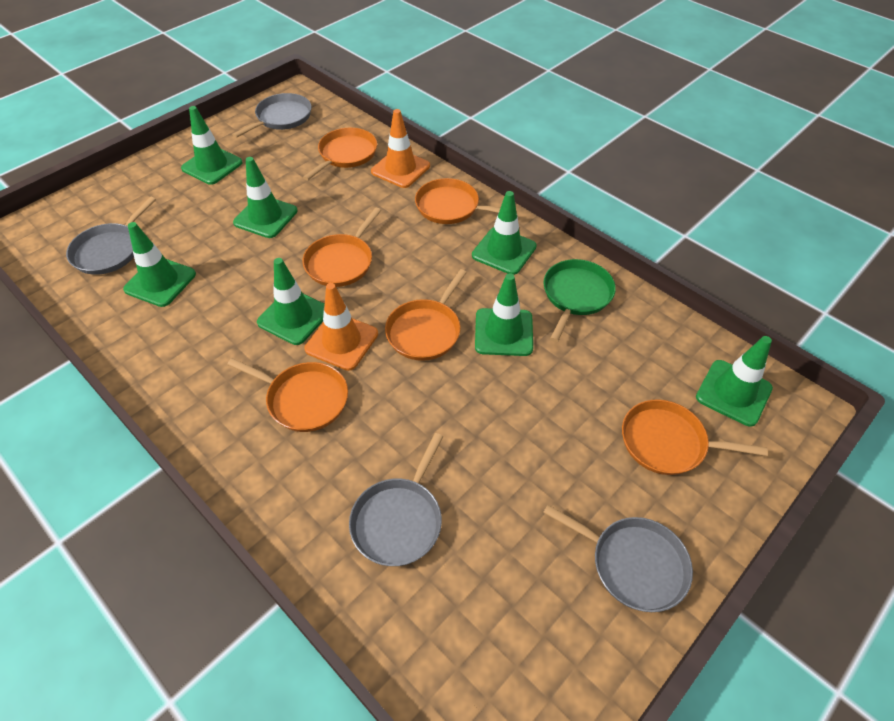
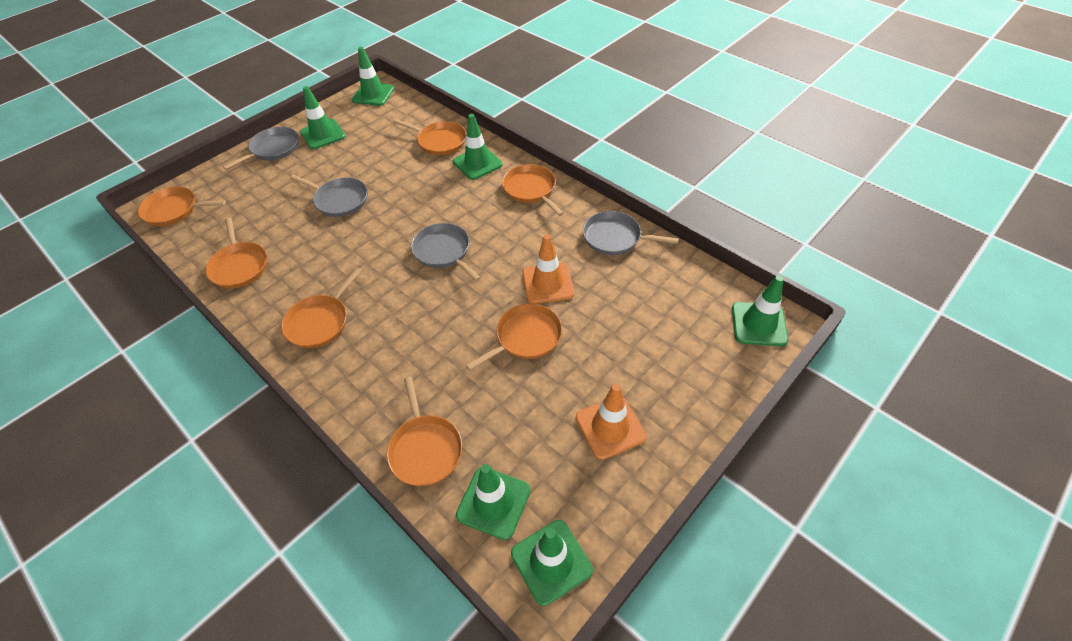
green pan: 1 -> 0
green traffic cone: 7 -> 6
orange pan: 6 -> 7

